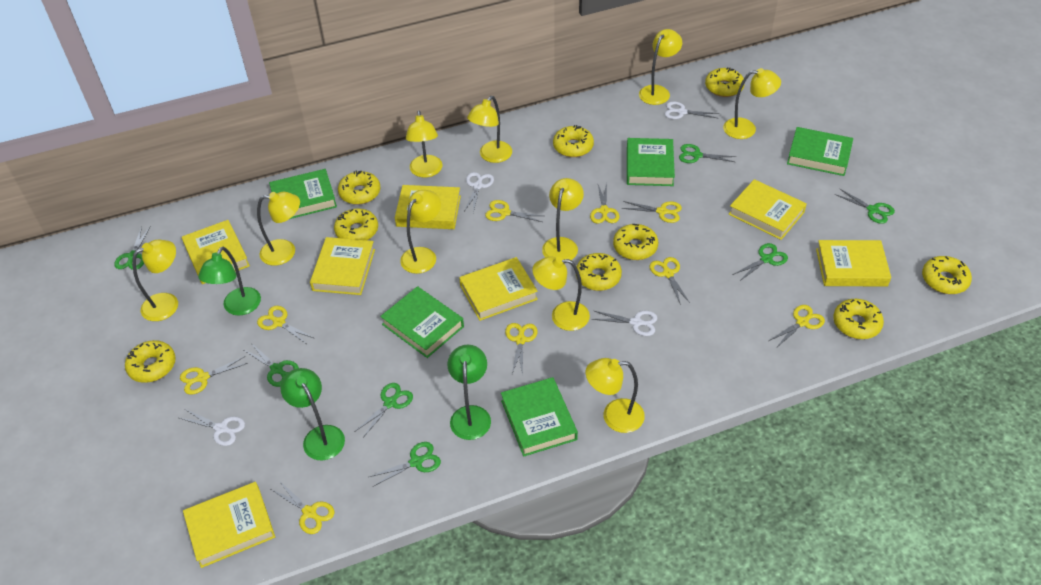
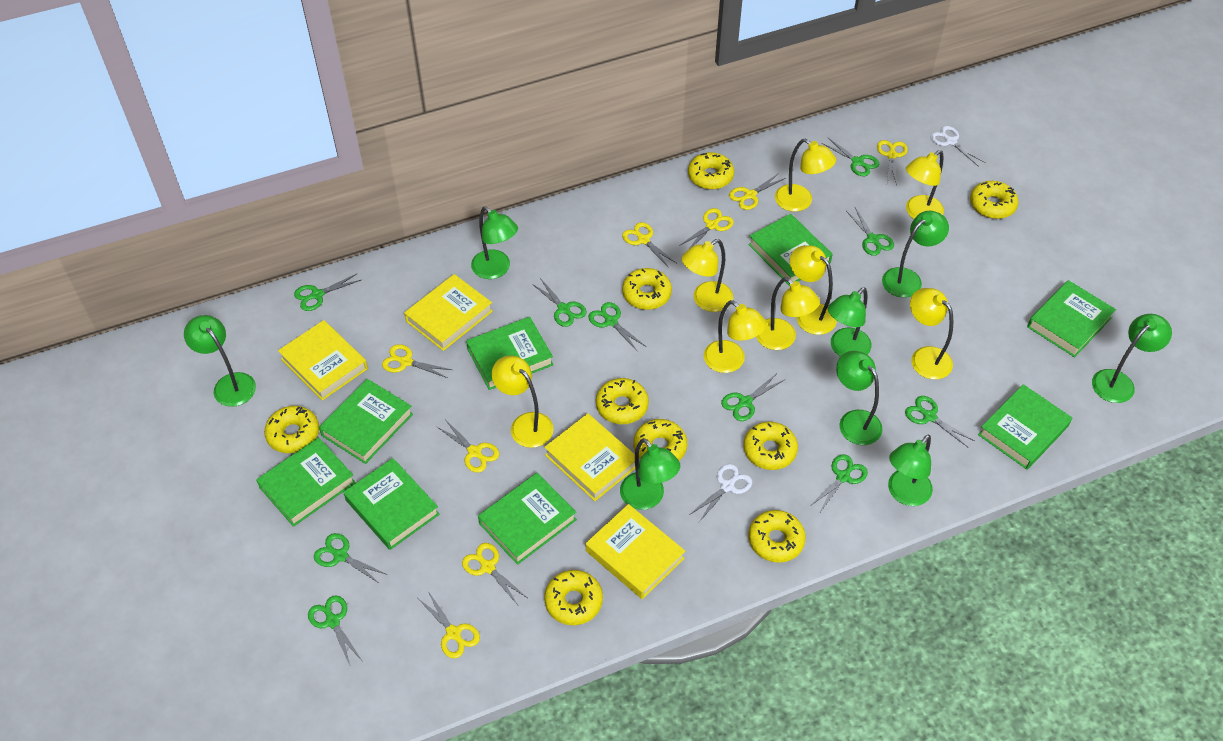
green book: 5 -> 8
green lamp: 3 -> 8
green scissors: 7 -> 10
white scissors: 4 -> 2
yellow book: 7 -> 4
yellow lamp: 10 -> 8
yellow scissors: 9 -> 8

